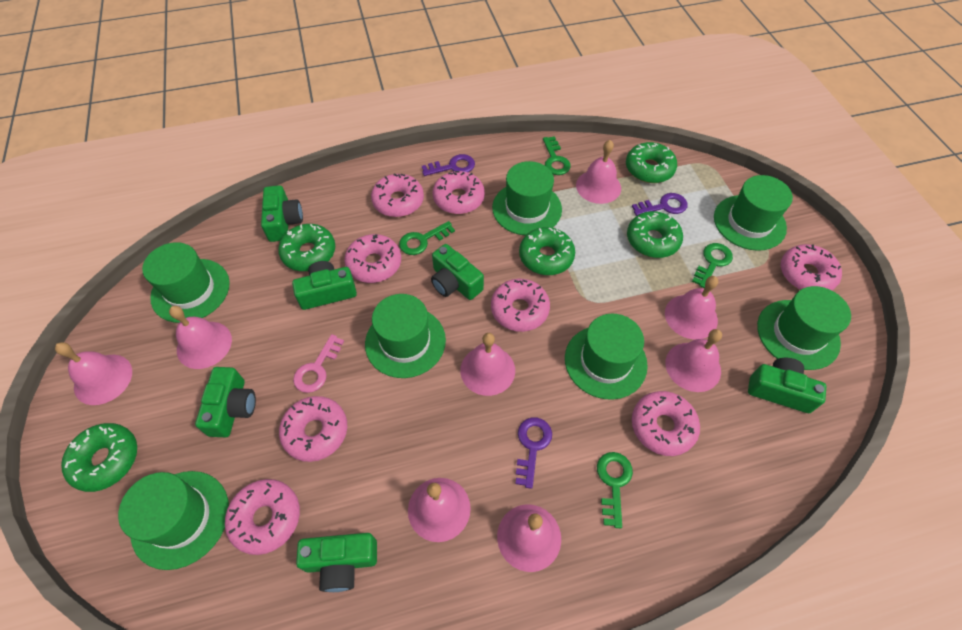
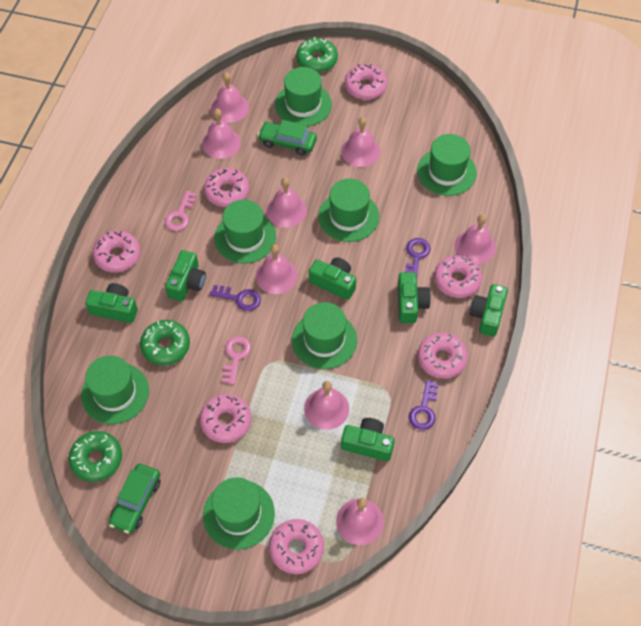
green car: 0 -> 2
green donut: 5 -> 3
green key: 4 -> 0
pink donut: 8 -> 7
pink key: 1 -> 2

